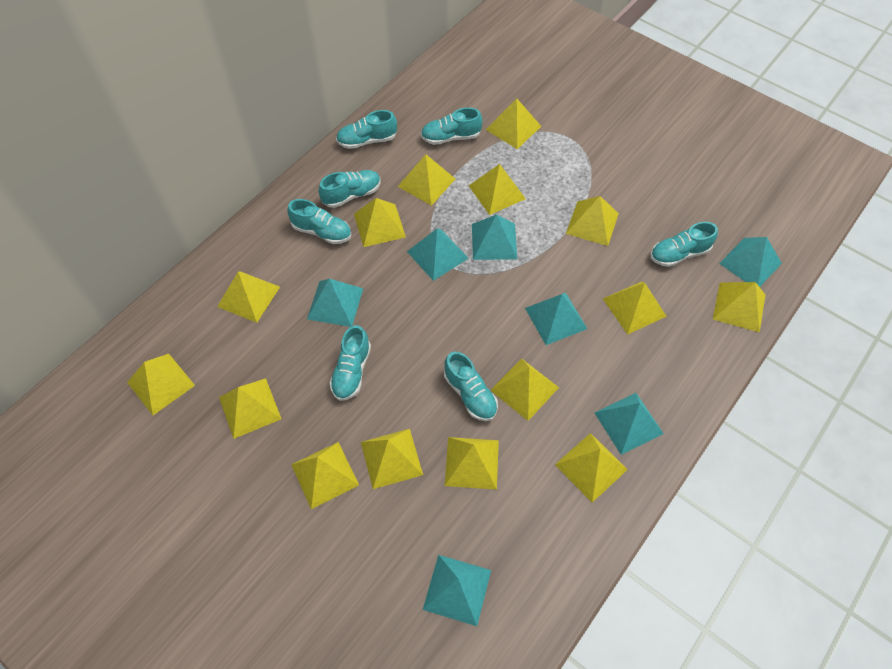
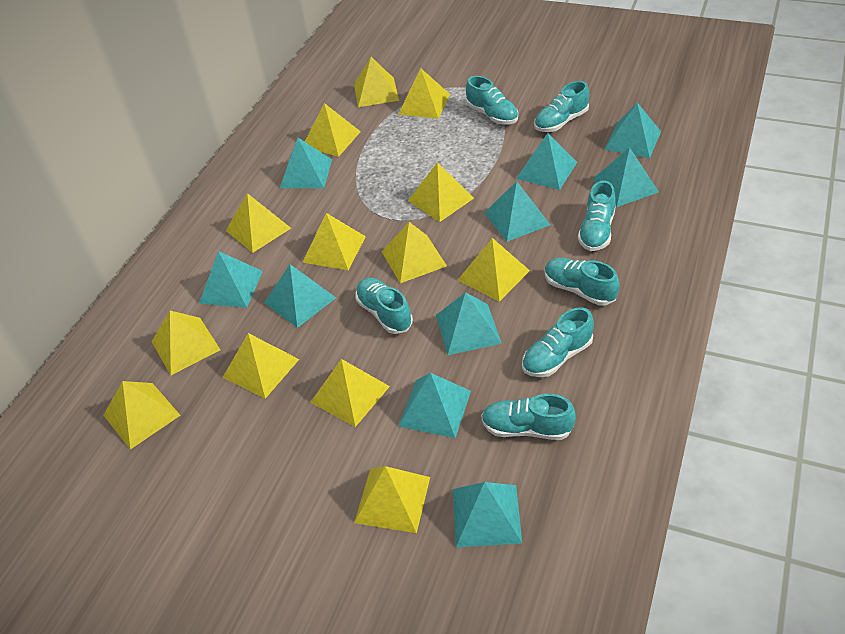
turquoise pyramid: 7 -> 10
yellow pyramid: 15 -> 13

